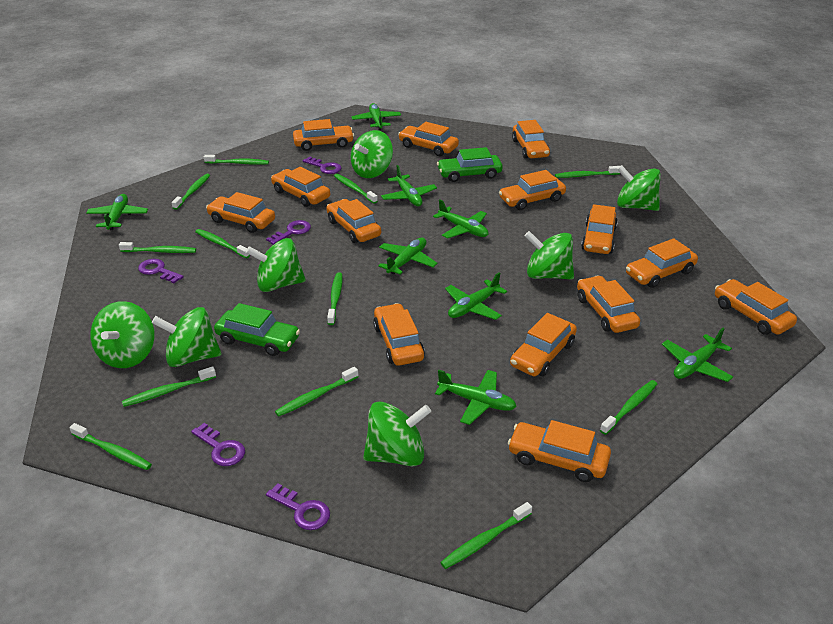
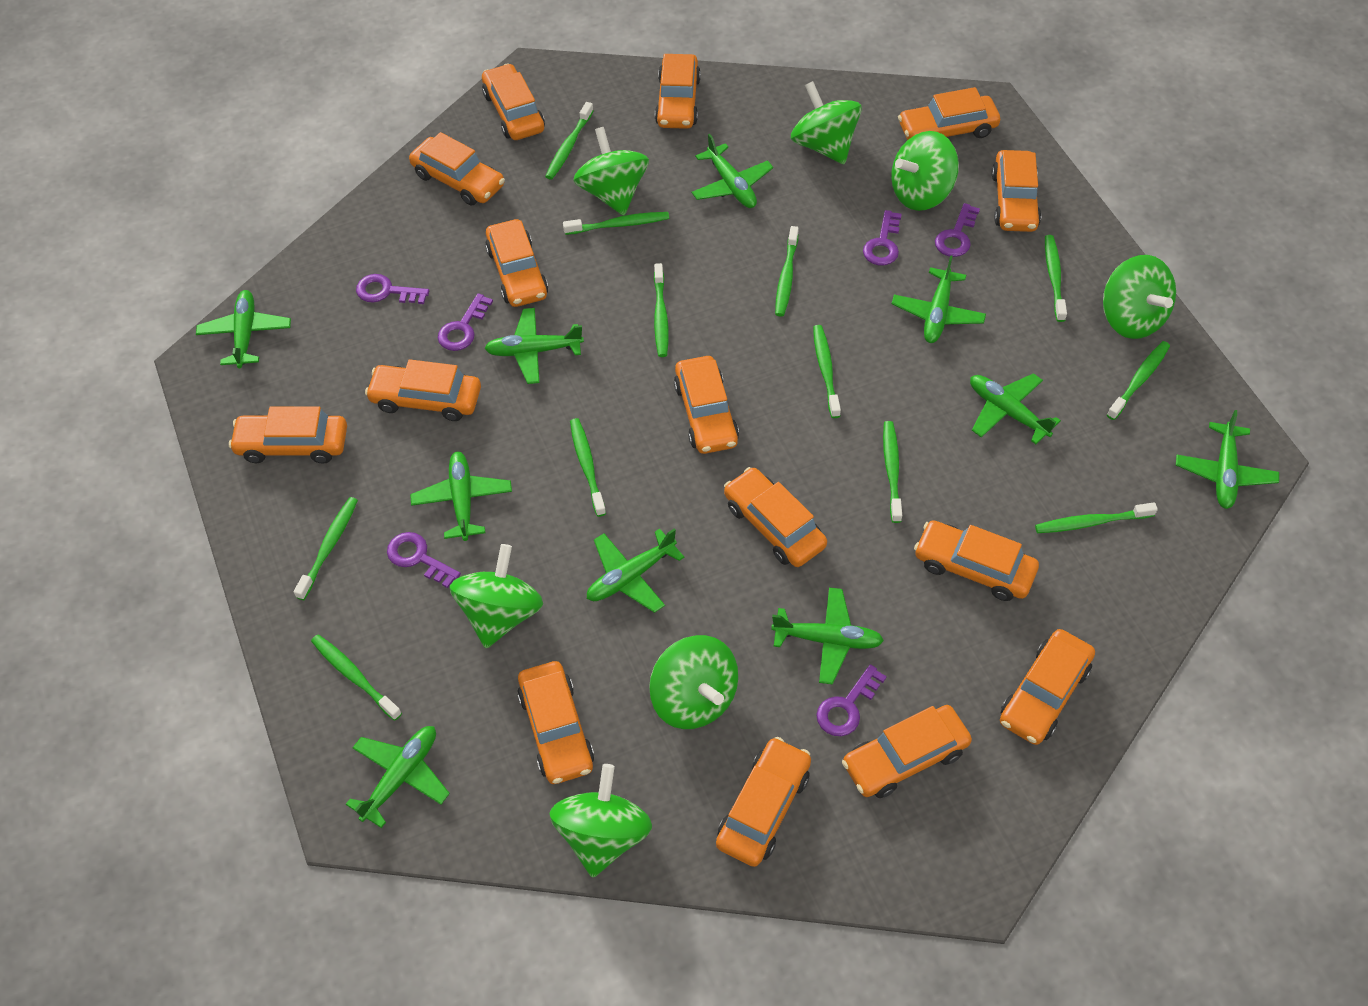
green car: 2 -> 0
green plane: 8 -> 10
orange car: 14 -> 15
purple key: 5 -> 6

